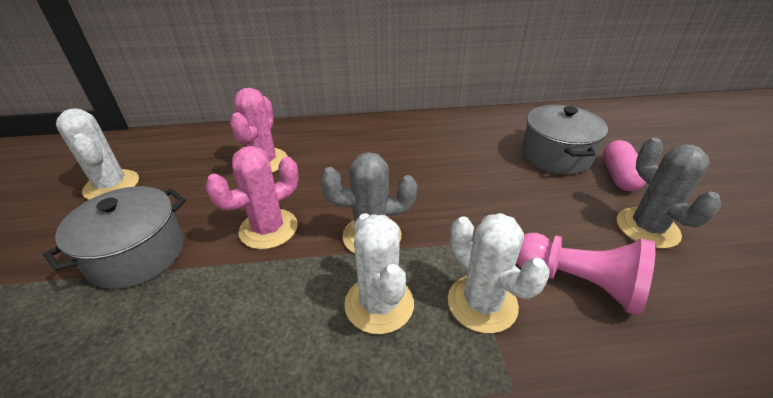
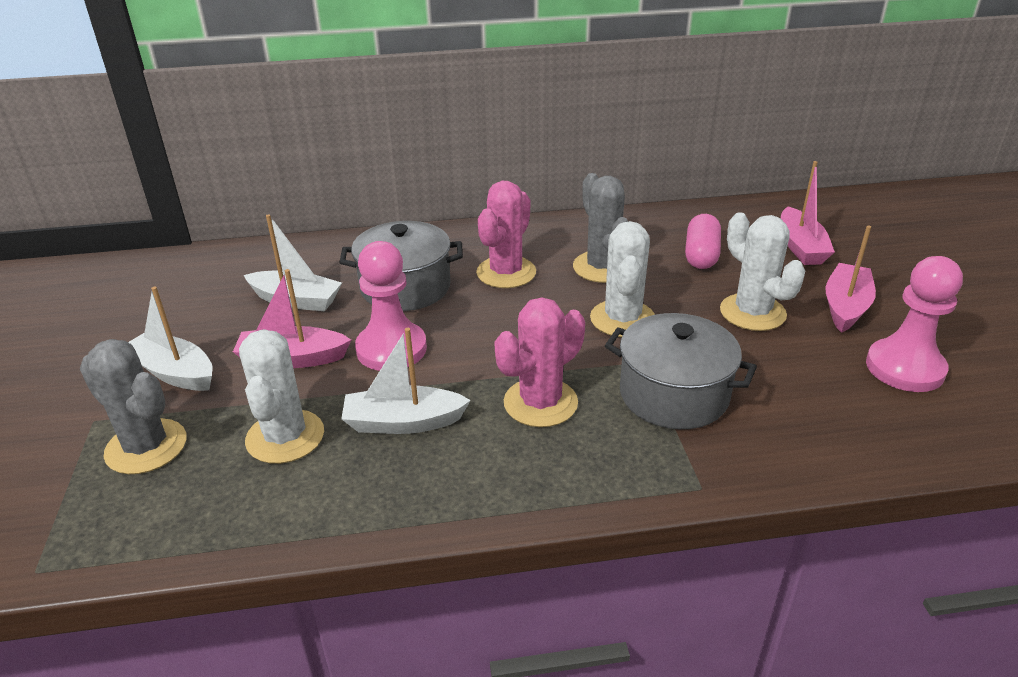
pink boat: 0 -> 3
pink pawn: 1 -> 2
white boat: 0 -> 3

